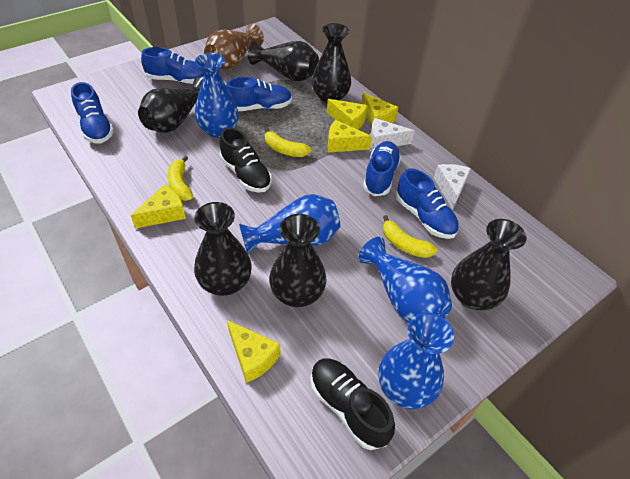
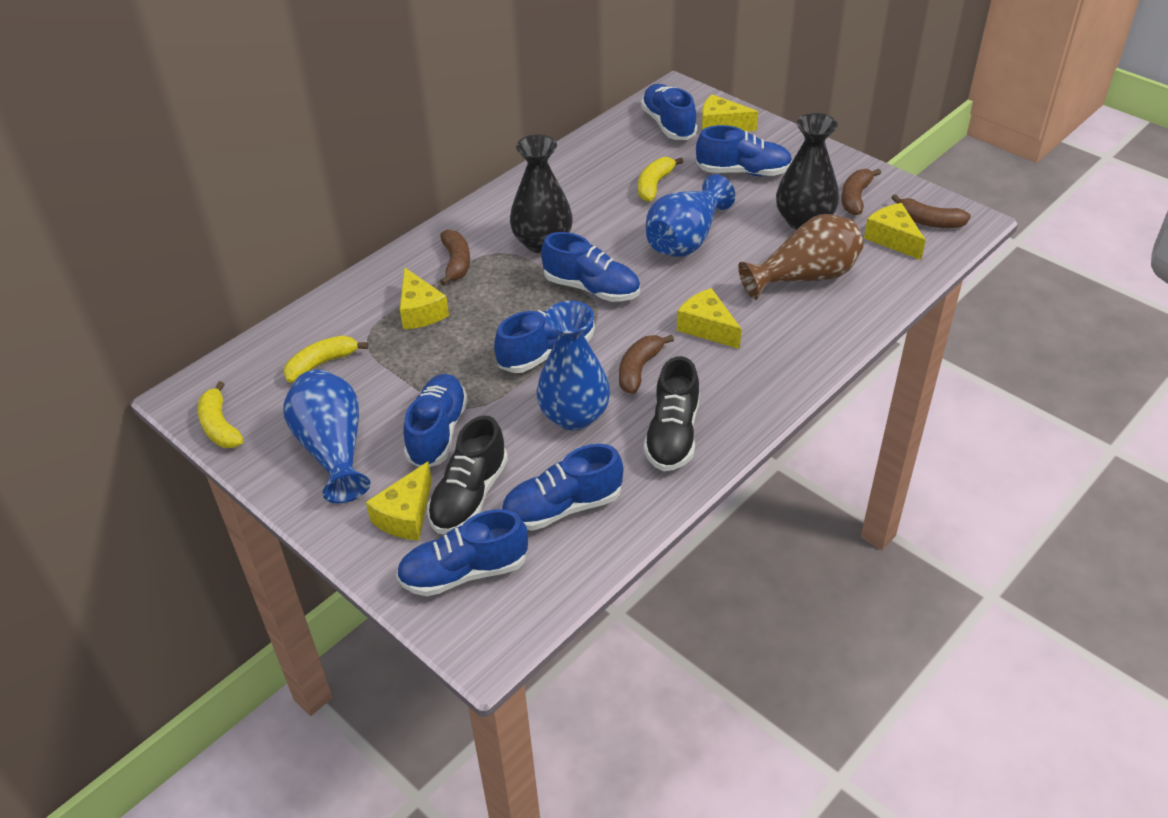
black vase: 6 -> 2
blue shoe: 5 -> 7
blue vase: 4 -> 3
brown banana: 0 -> 4
white cheese: 2 -> 0

